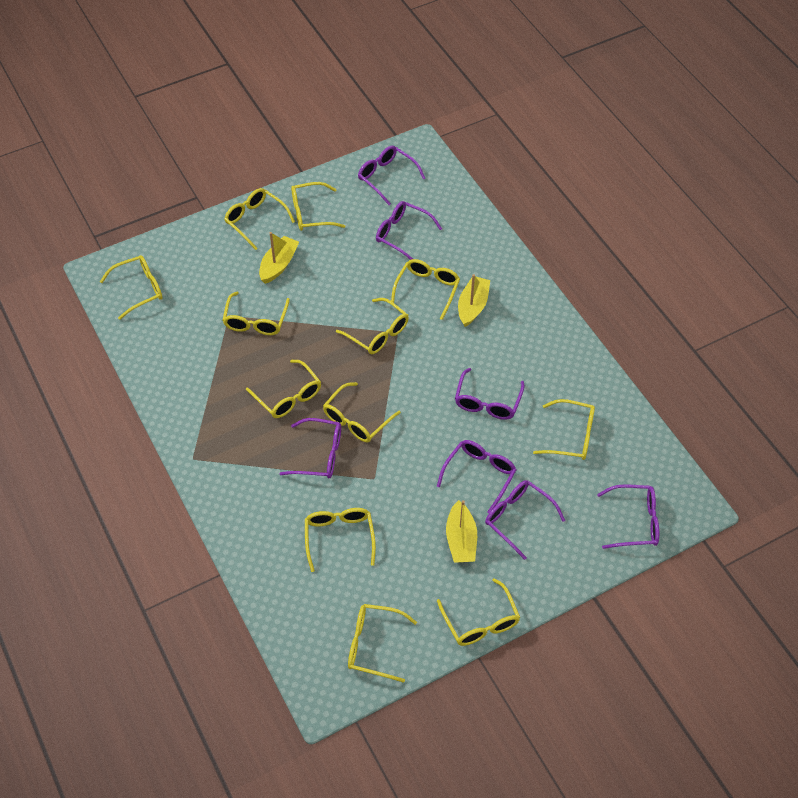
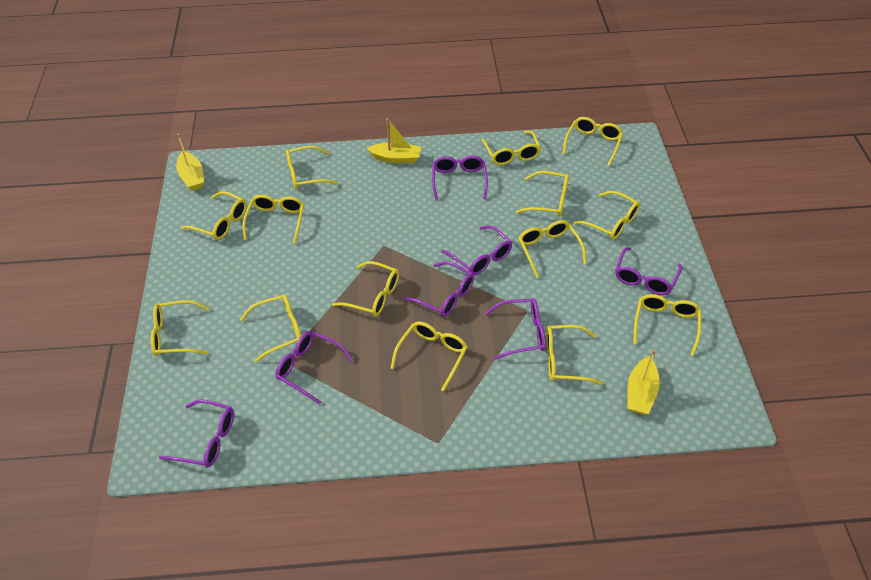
yellow glasses: 12 -> 14

